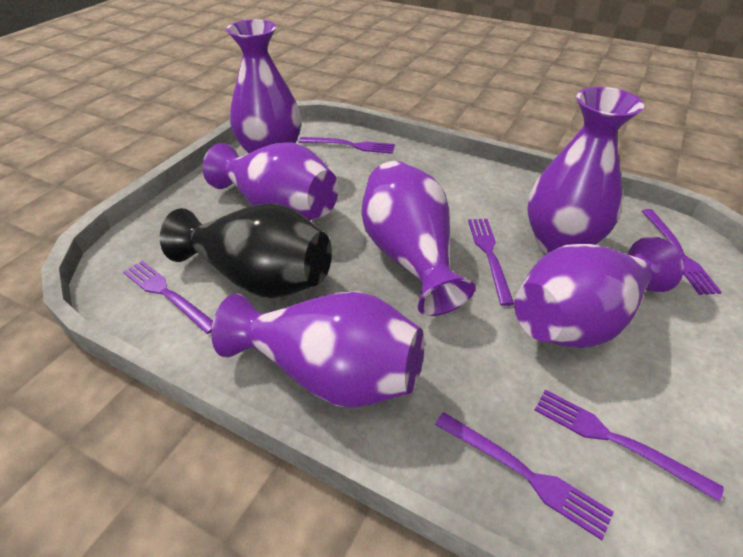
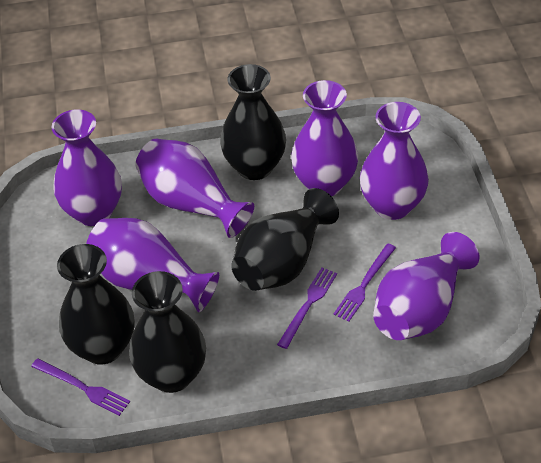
black vase: 1 -> 4
purple fork: 6 -> 3

